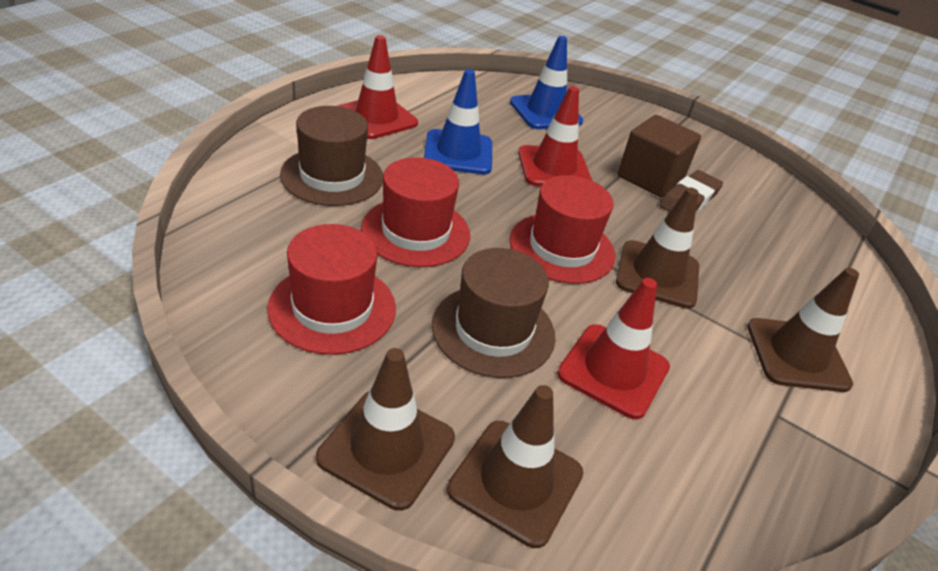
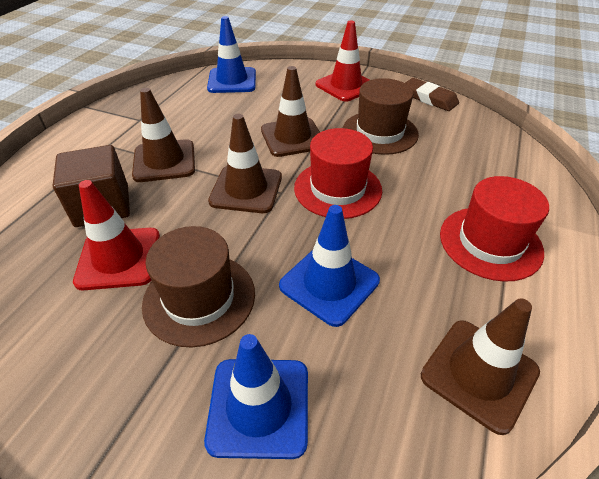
blue traffic cone: 2 -> 3
red hat: 3 -> 2
red traffic cone: 3 -> 2

